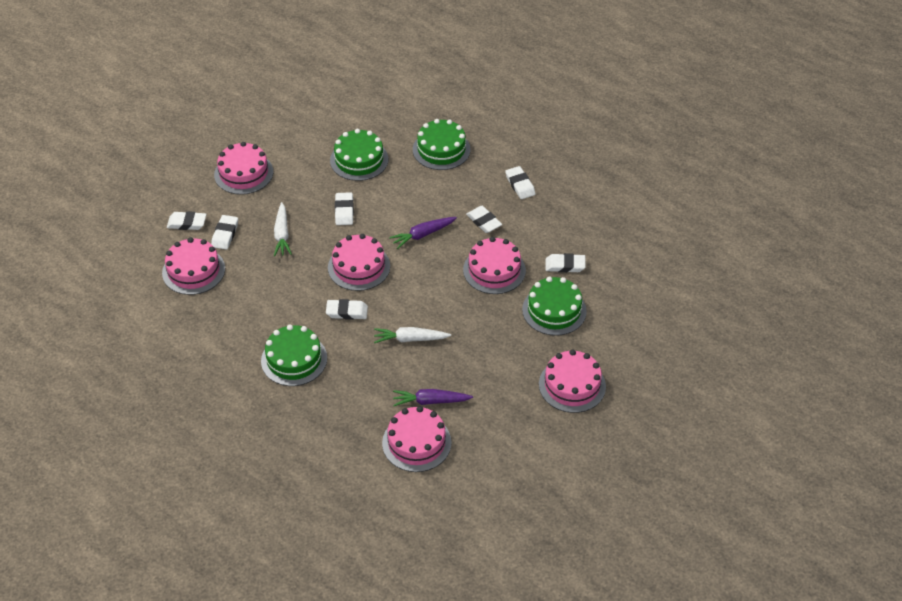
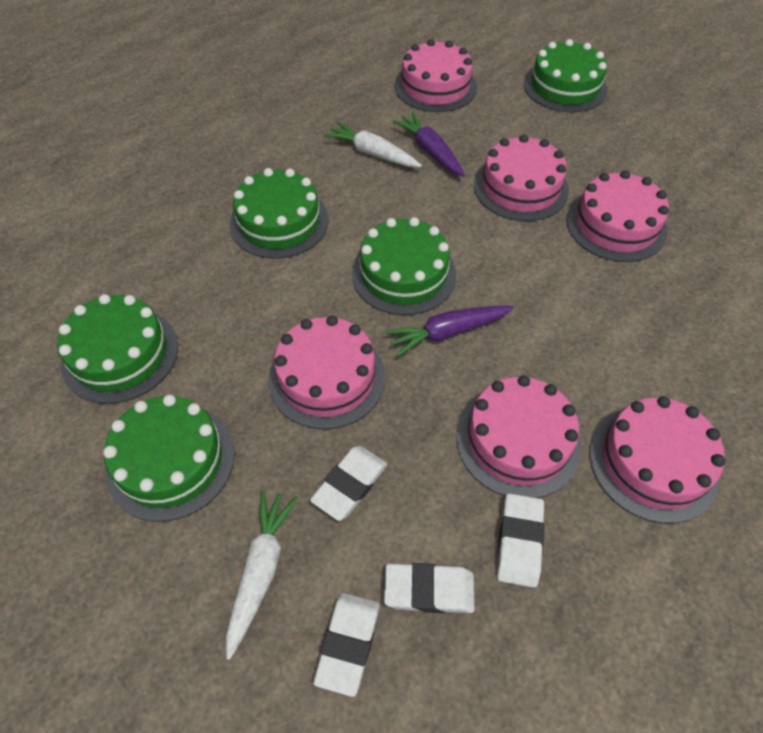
green cake: 4 -> 5
white eraser: 7 -> 4

